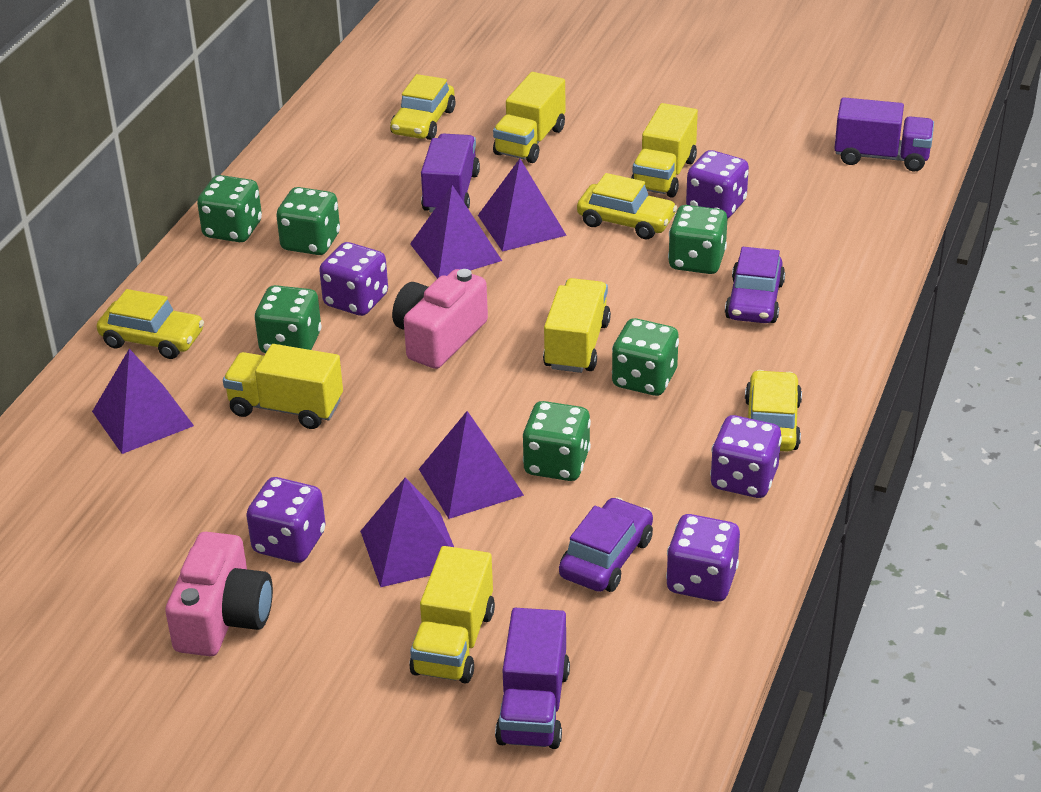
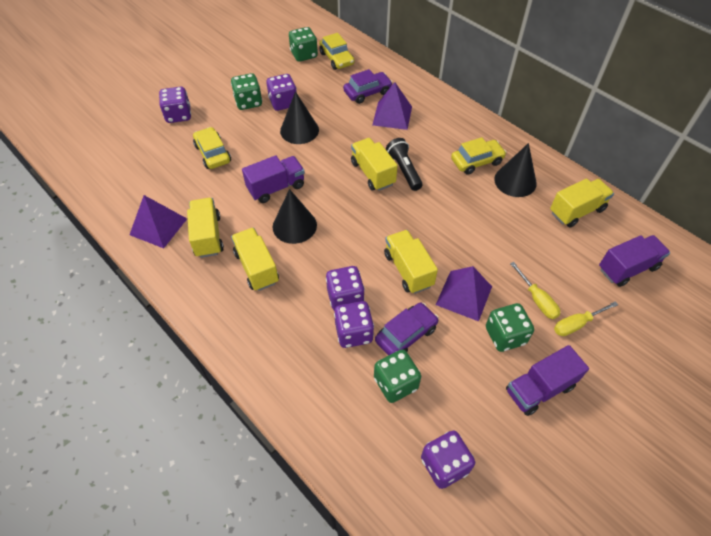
black cone: 0 -> 3
black flashlight: 0 -> 1
green dice: 6 -> 4
pink camera: 2 -> 0
purple pyramid: 5 -> 3
yellow car: 4 -> 3
yellow screwdriver: 0 -> 2

